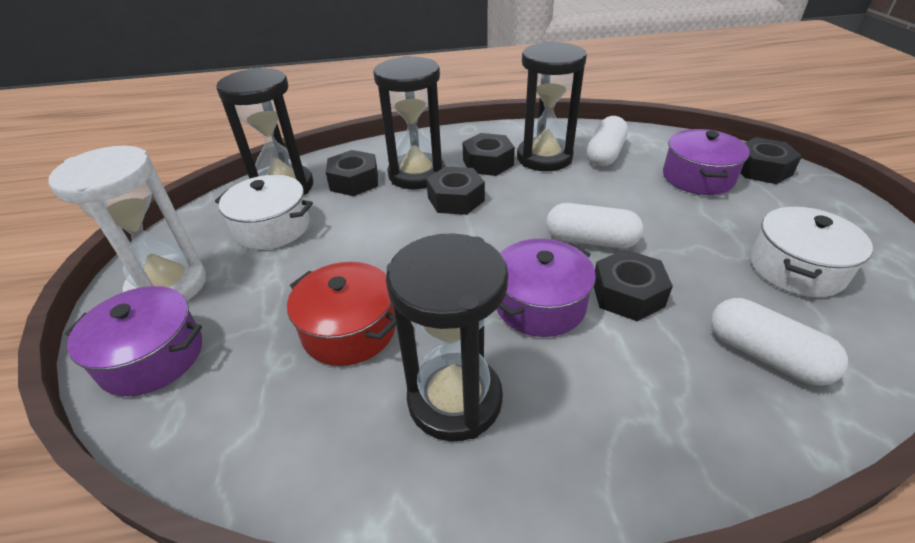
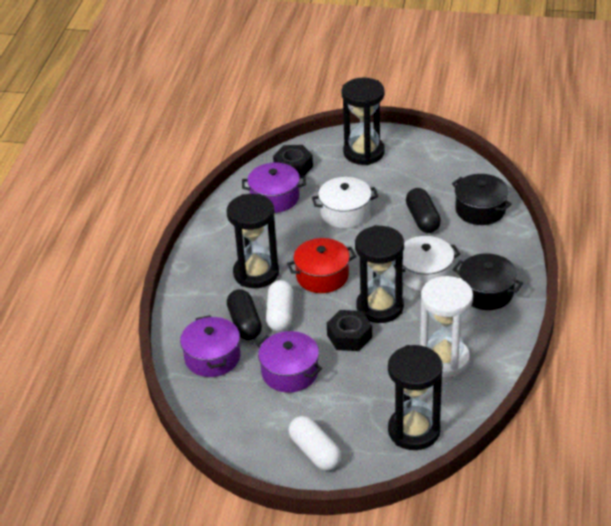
black capsule: 0 -> 2
black nut: 5 -> 2
black pot: 0 -> 2
white capsule: 3 -> 2

